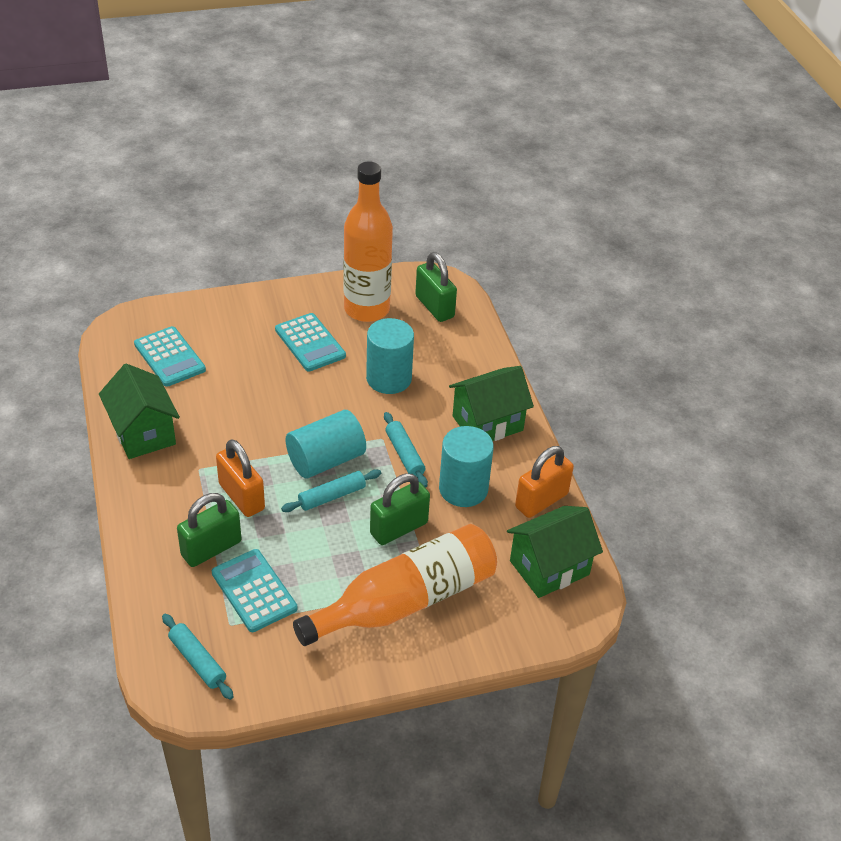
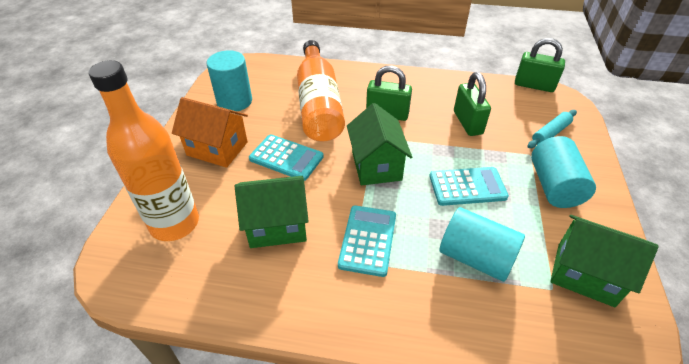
orange house: 0 -> 1
orange padlock: 2 -> 0
turquoise rolling pin: 3 -> 1

